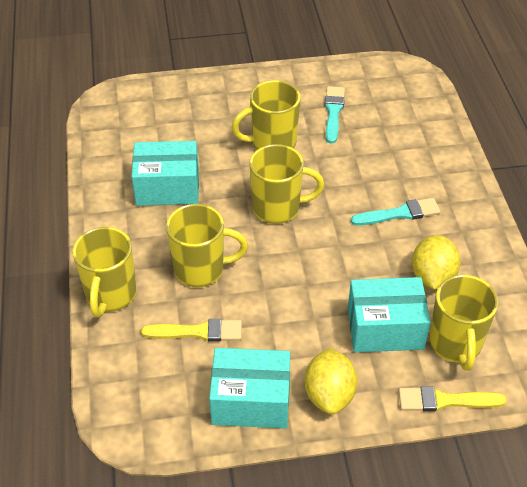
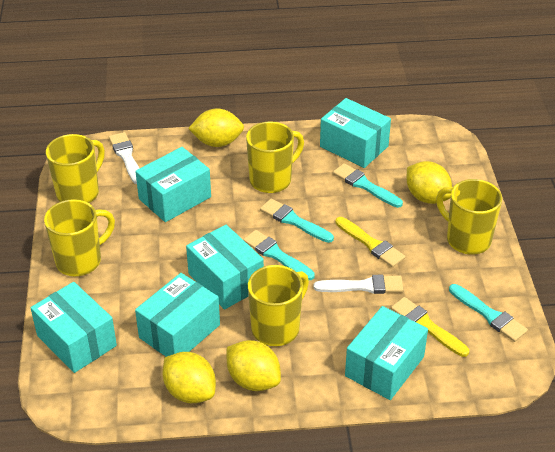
turquoise box: 3 -> 6
turquoise brush: 2 -> 4
white brush: 0 -> 2
yellow lemon: 2 -> 4

